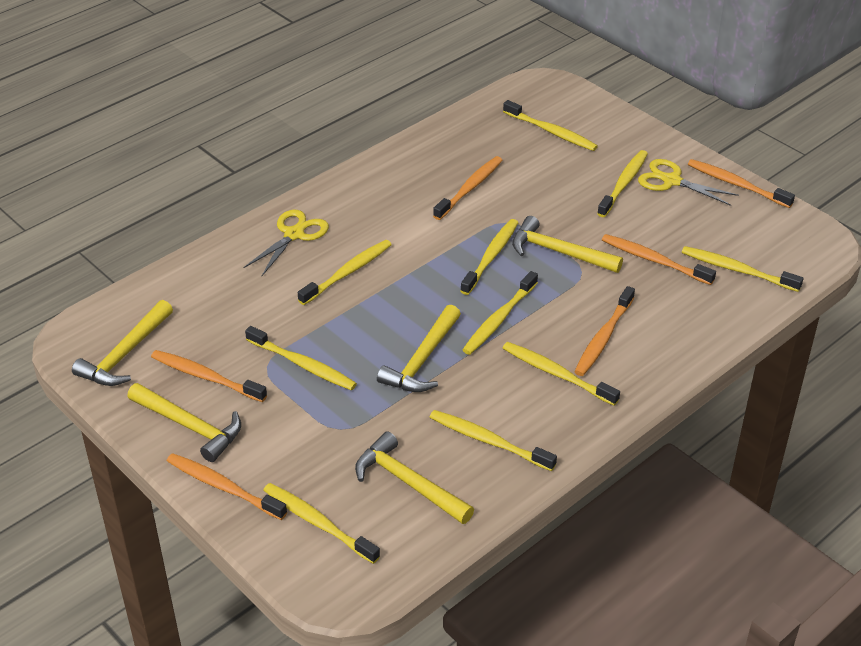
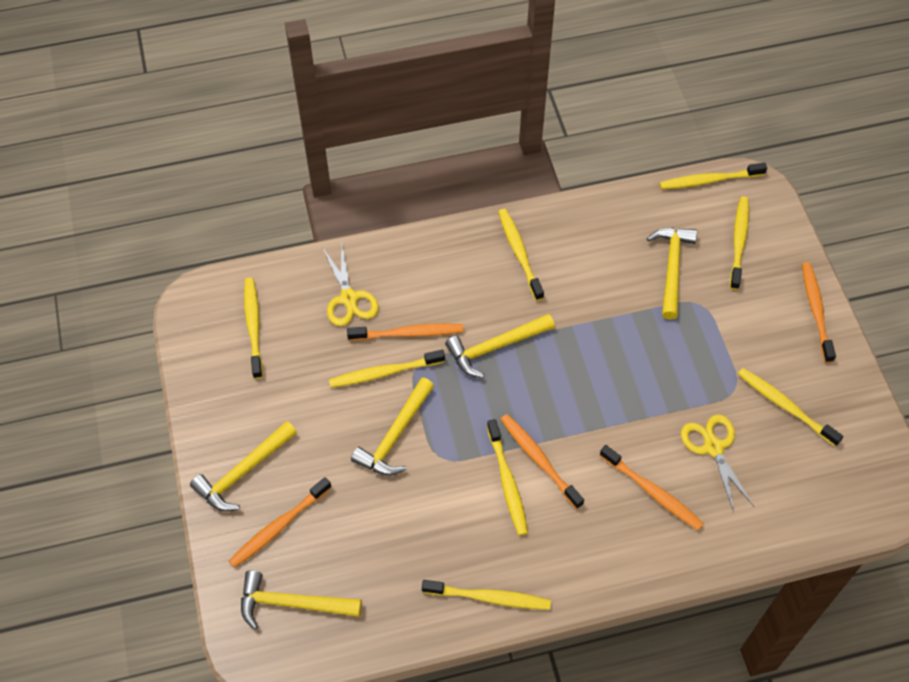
orange toothbrush: 6 -> 5
yellow toothbrush: 10 -> 8

